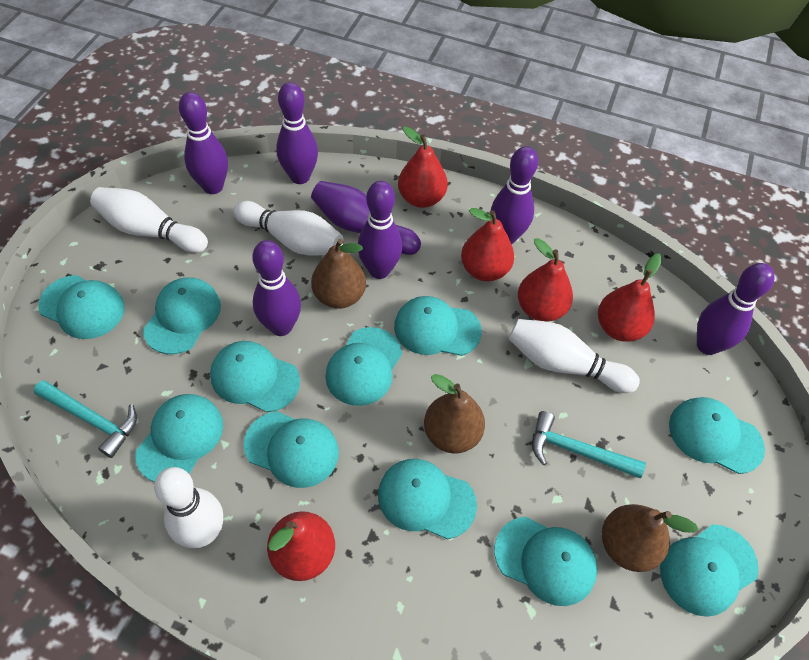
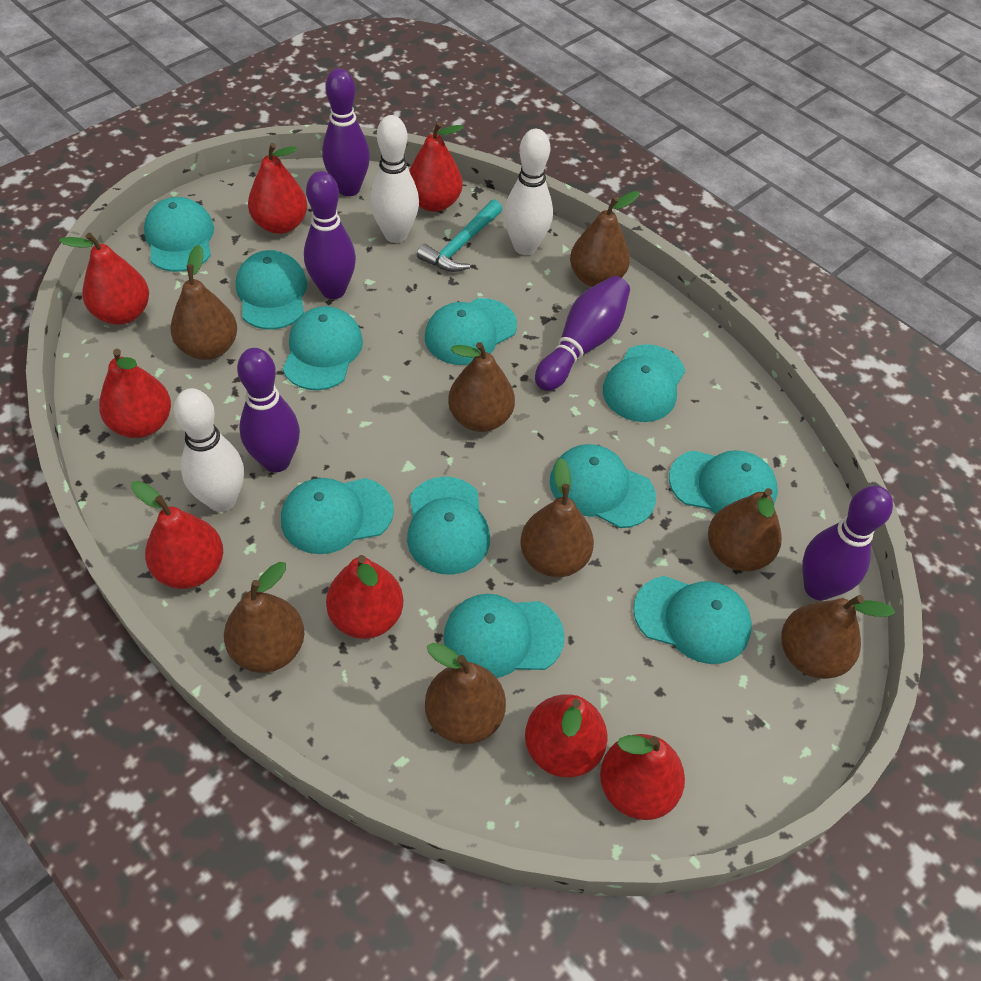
brown pear: 3 -> 8
purple bowling pin: 7 -> 5
red pear: 5 -> 8
turquoise hammer: 2 -> 1
white bowling pin: 4 -> 3

